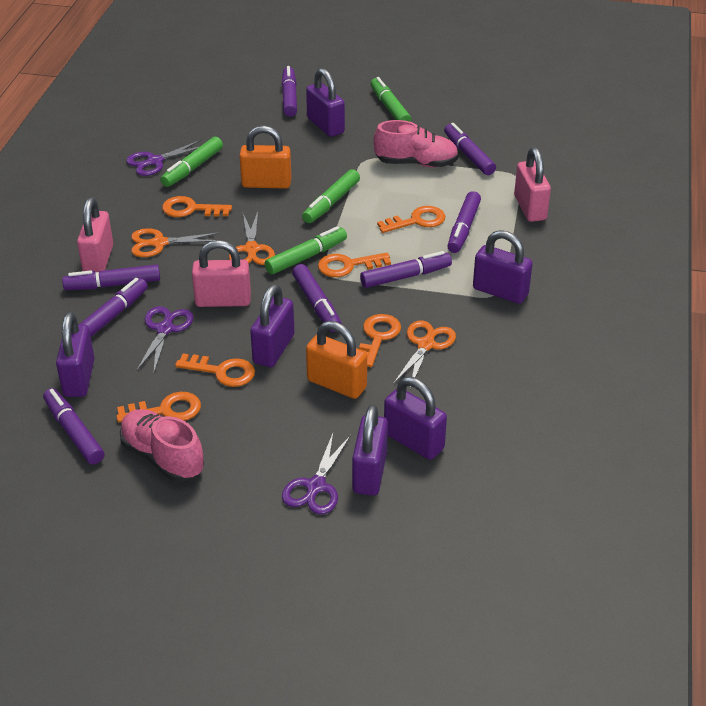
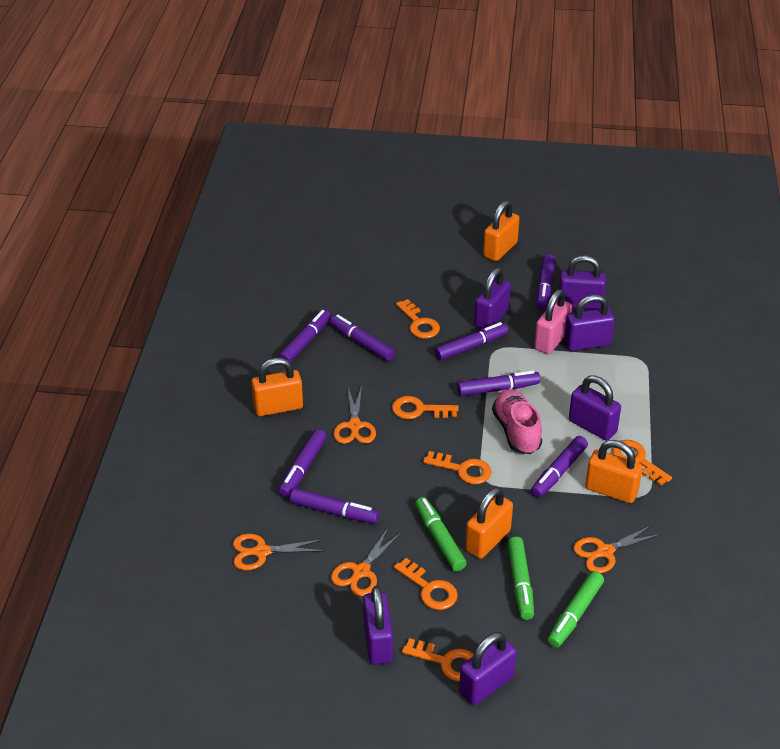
green marker: 4 -> 3
orange padlock: 2 -> 4
orange scissors: 3 -> 4
pink padlock: 3 -> 1
pink shoe: 2 -> 1
purple scissors: 3 -> 0

